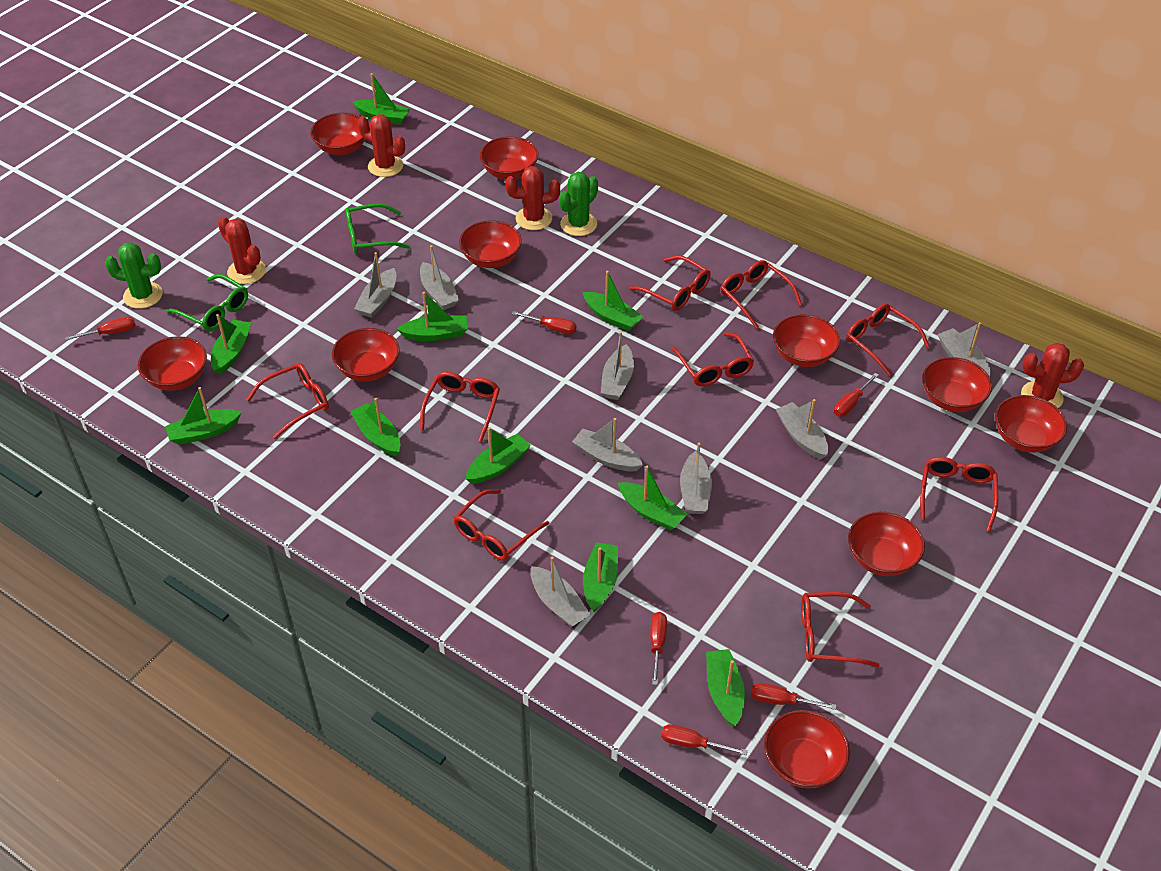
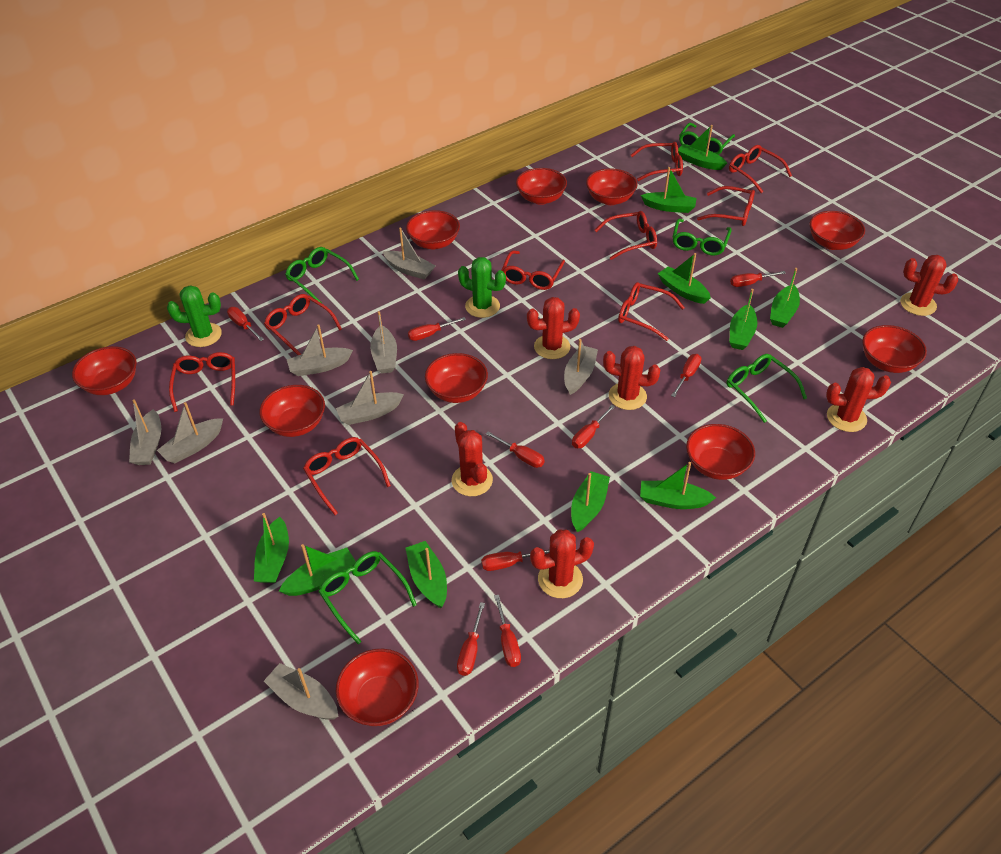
green glasses: 2 -> 5
red cactus: 4 -> 6
red screwdriver: 6 -> 9

